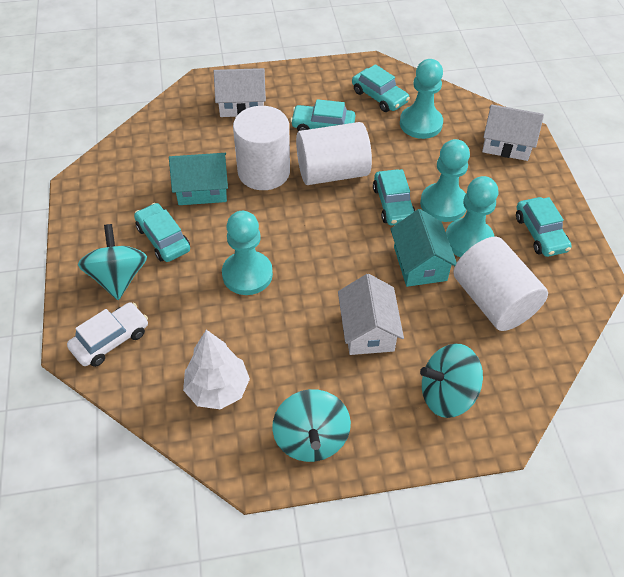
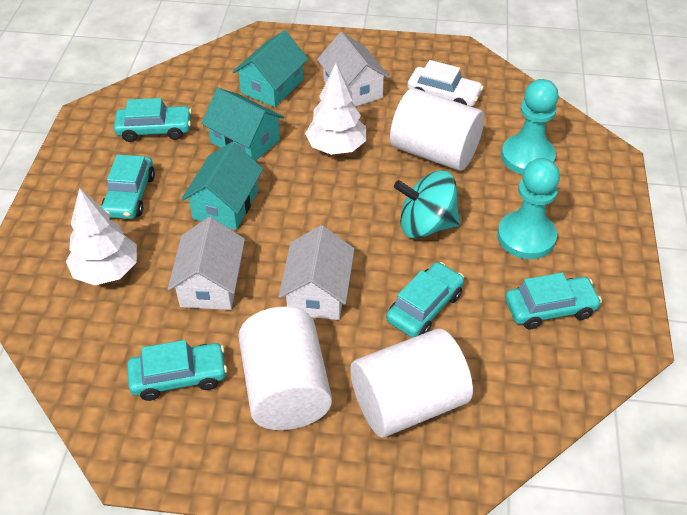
turquoise house: 2 -> 3
turquoise pawn: 4 -> 2
turquoise spinning top: 3 -> 1
white tree: 1 -> 2

